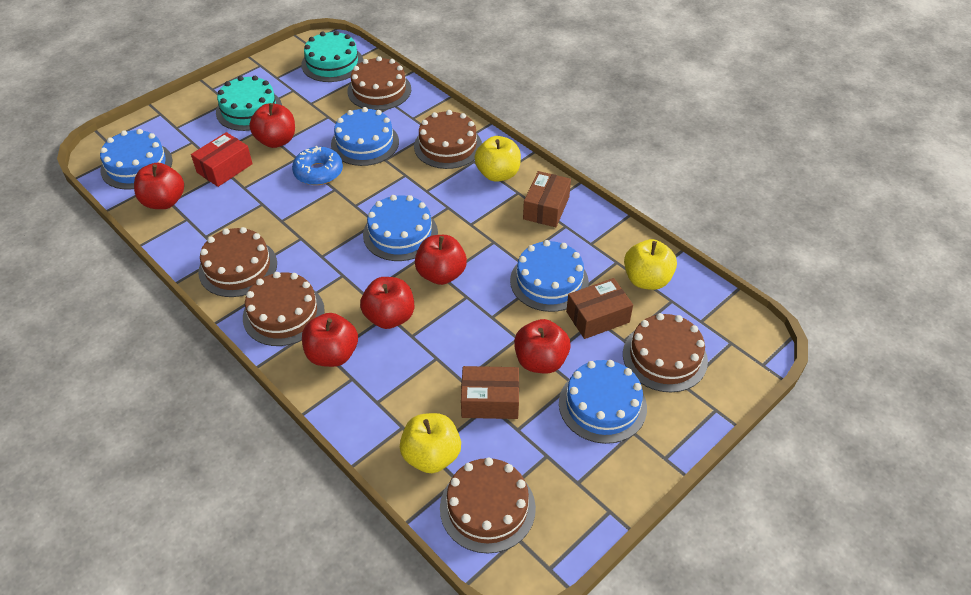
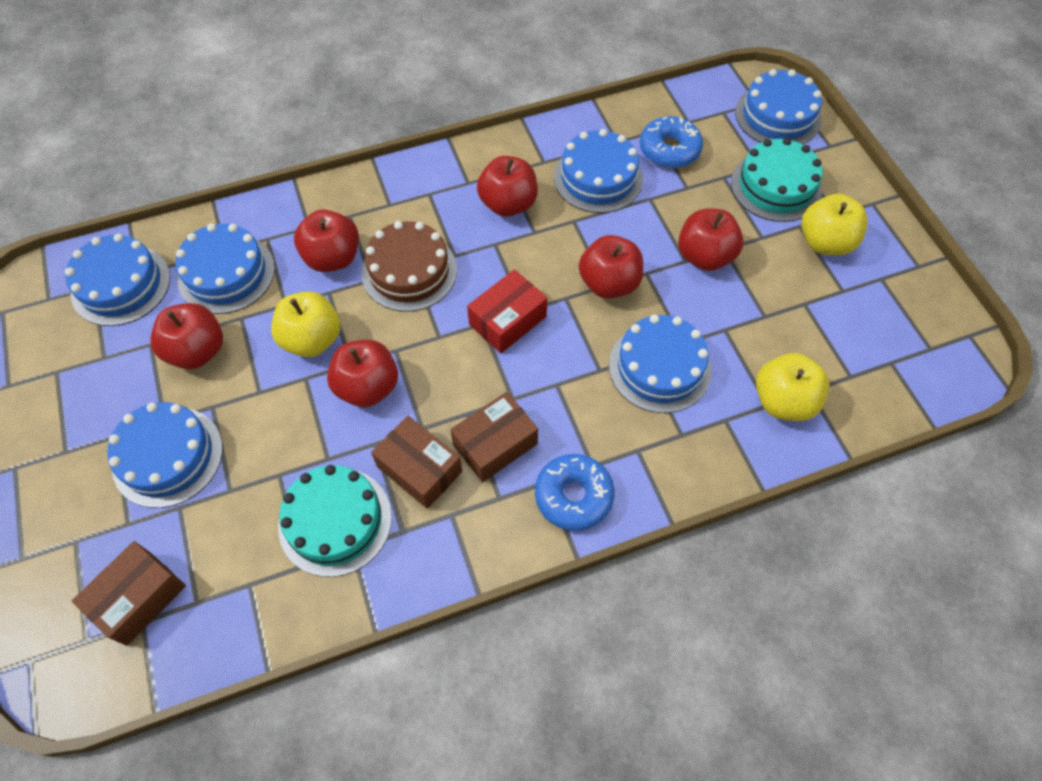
blue cake: 5 -> 6
blue donut: 1 -> 2
brown cake: 6 -> 1

